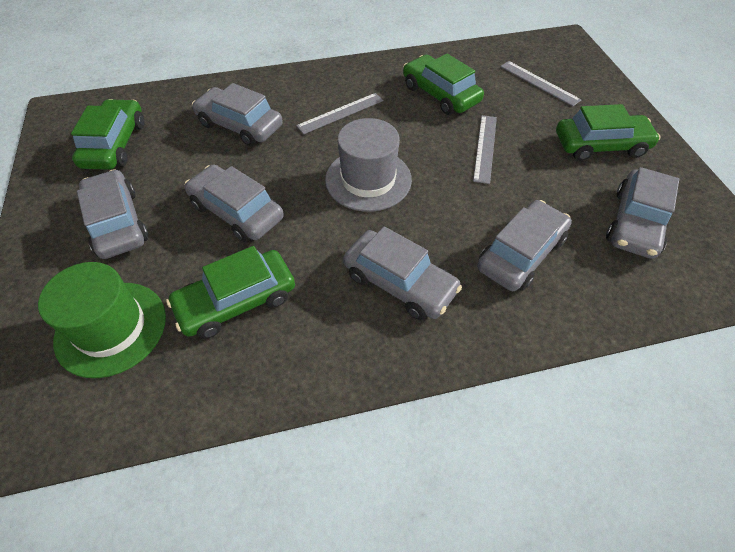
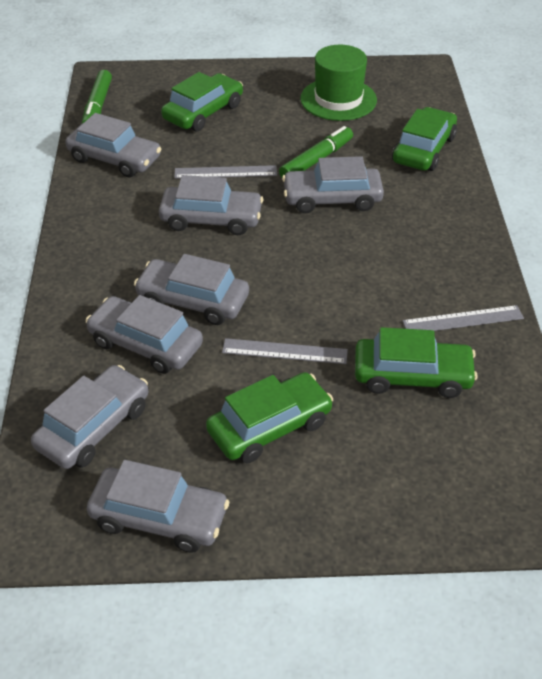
green marker: 0 -> 2
grey car: 6 -> 7
grey hat: 1 -> 0

